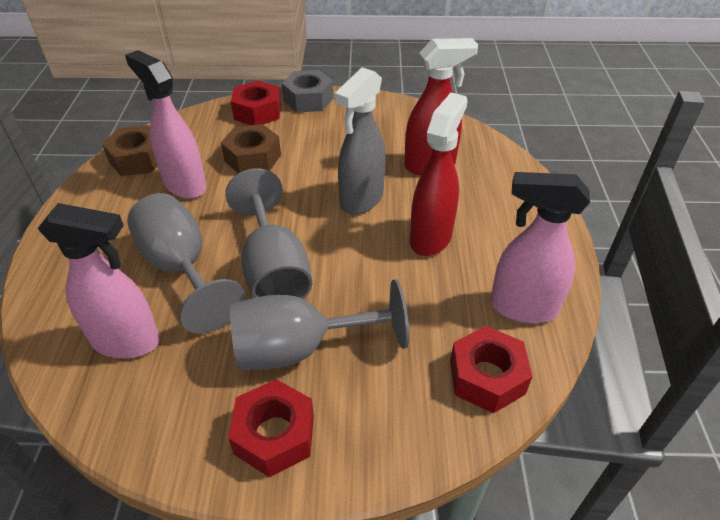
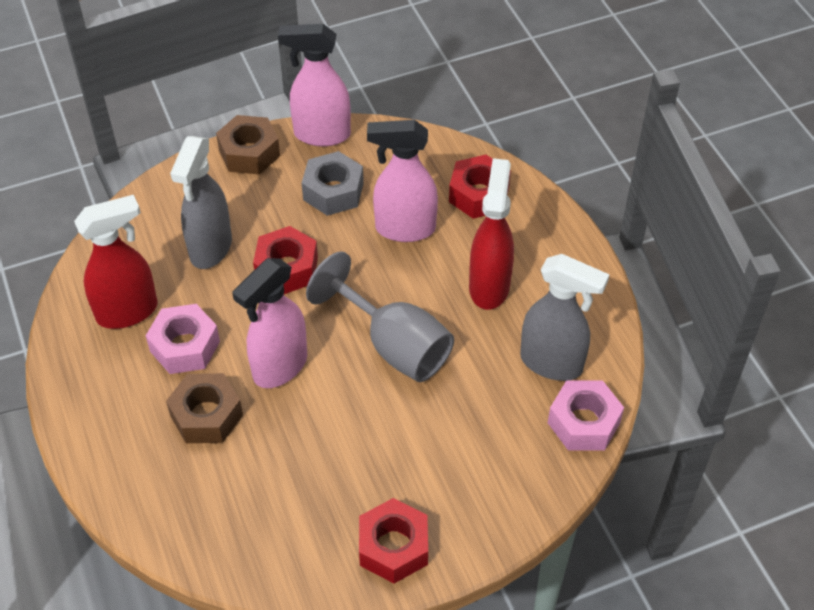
grey goblet: 3 -> 1
grey spray bottle: 1 -> 2
pink nut: 0 -> 2

